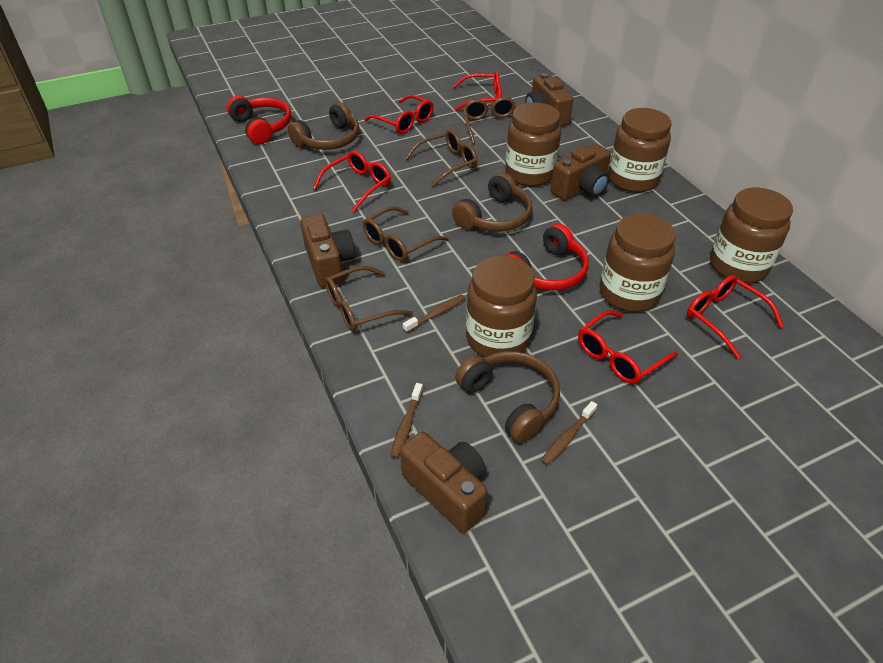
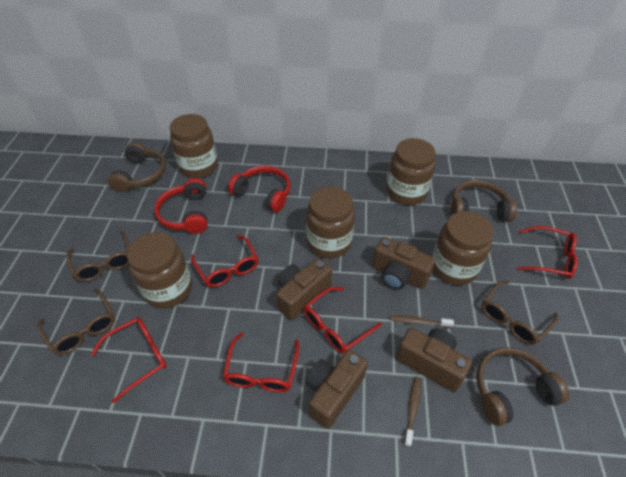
brown glasses: 4 -> 3
brown toothbrush: 3 -> 2

